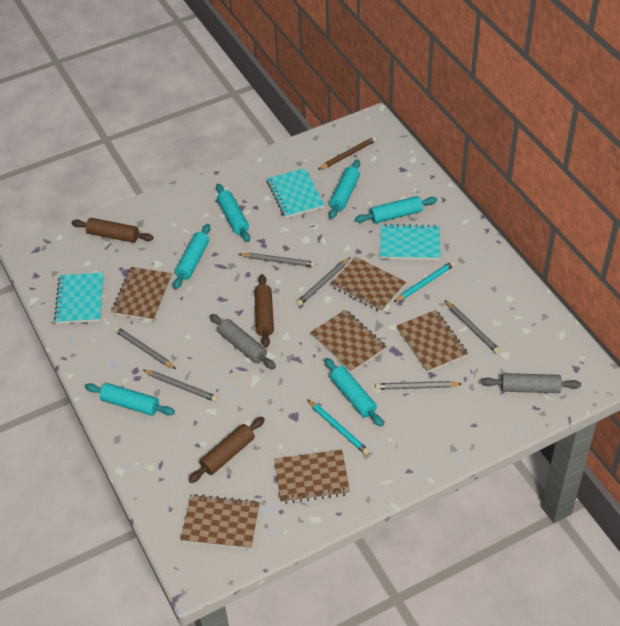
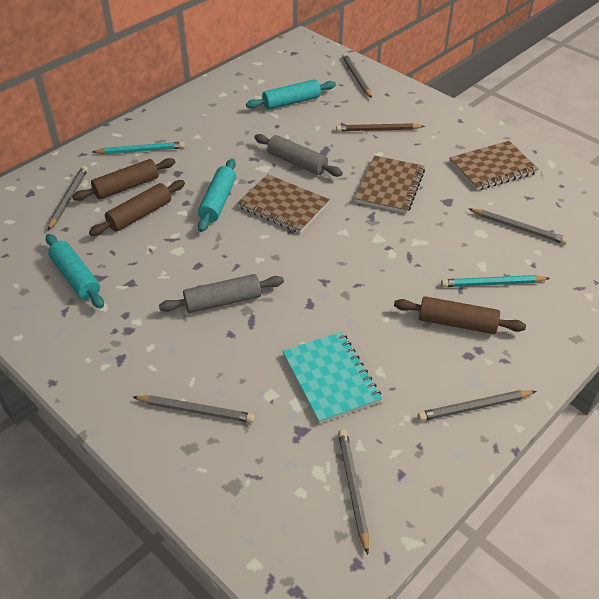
brown notebook: 6 -> 3
turquoise notebook: 3 -> 1
turquoise rolling pin: 6 -> 3

